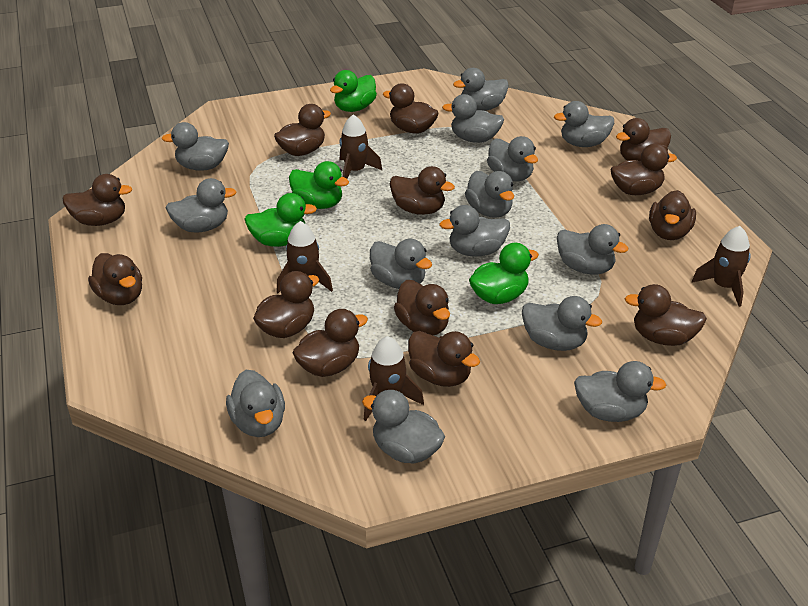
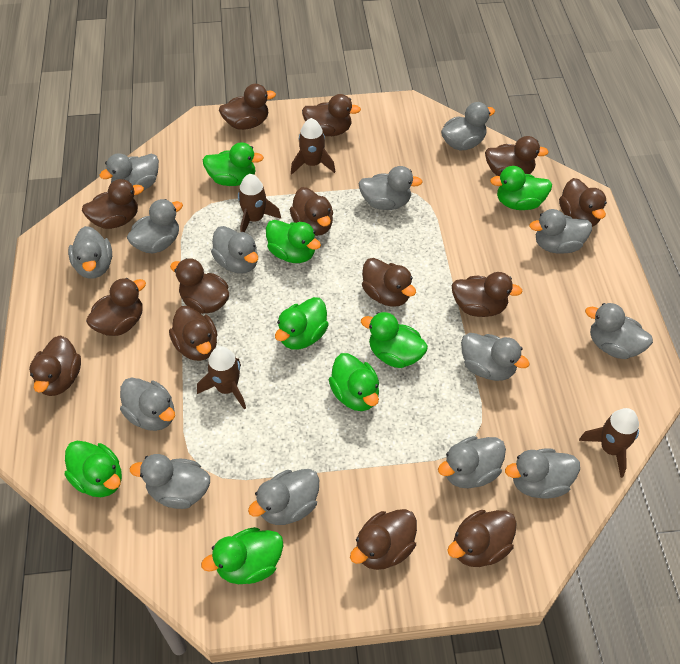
brown duck: 13 -> 14
green duck: 4 -> 8

